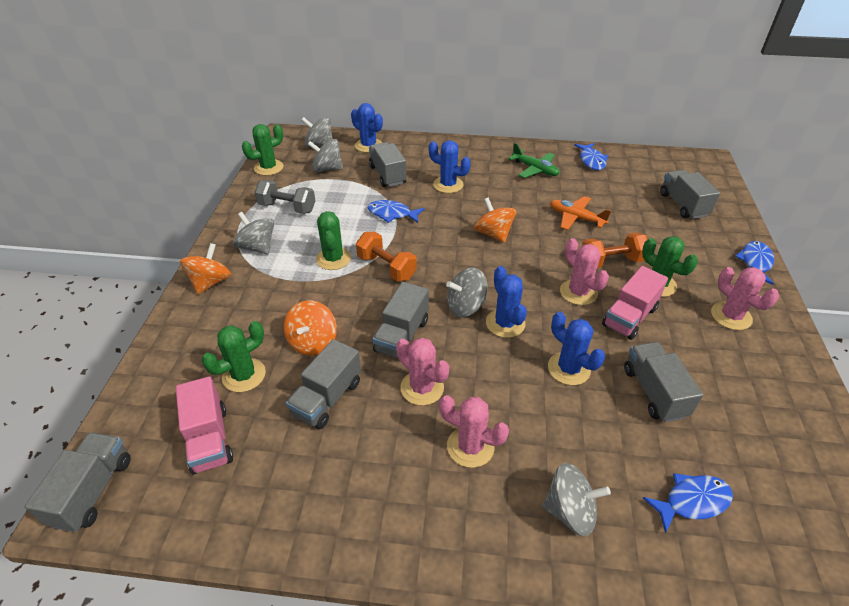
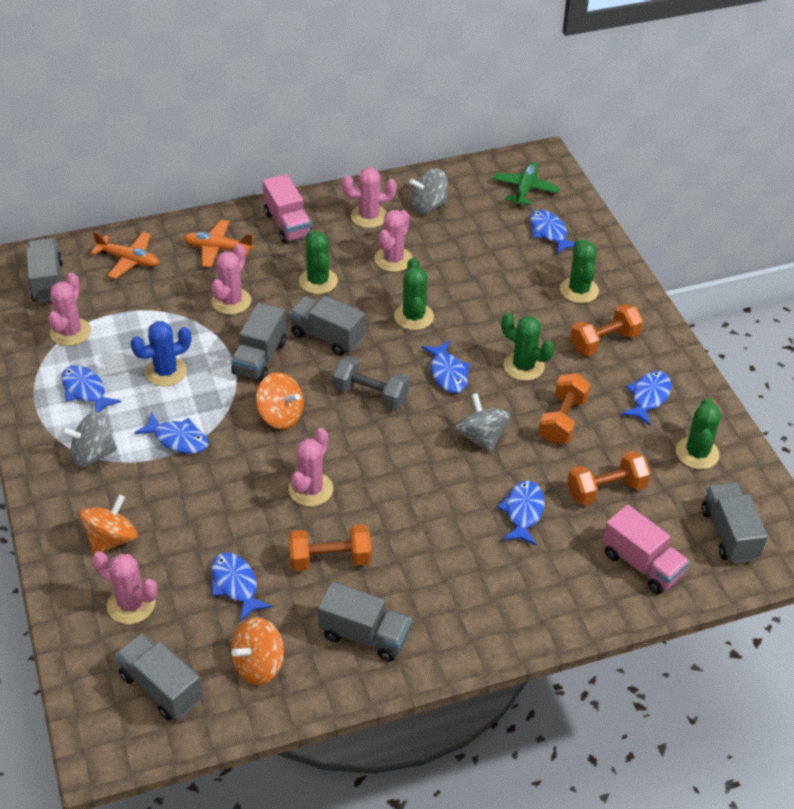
blue cactus: 4 -> 1
blue fish: 4 -> 7
green cactus: 4 -> 5
grey spinning top: 5 -> 3
orange dumbbell: 2 -> 4
orange plane: 1 -> 2
pink cactus: 4 -> 6

